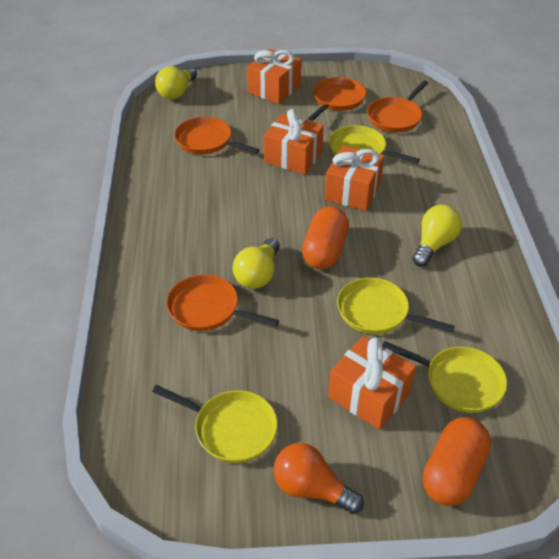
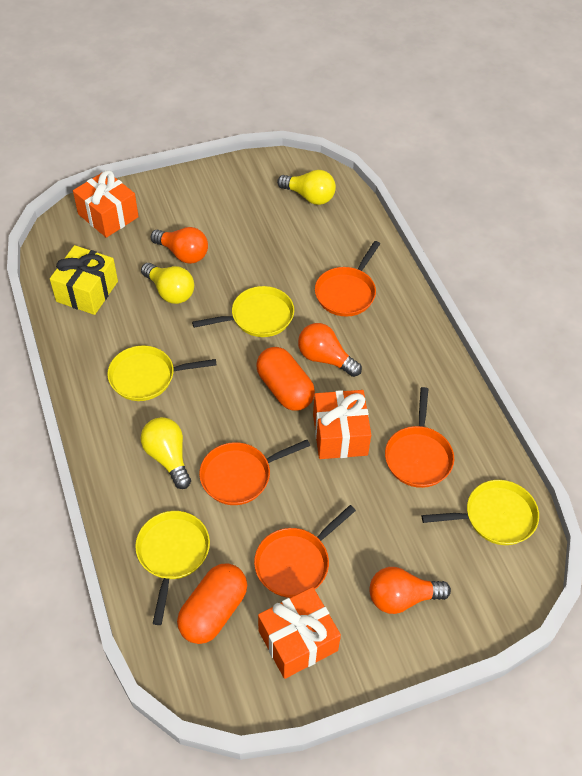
orange gift: 4 -> 3
orange light bulb: 1 -> 3
yellow gift: 0 -> 1

